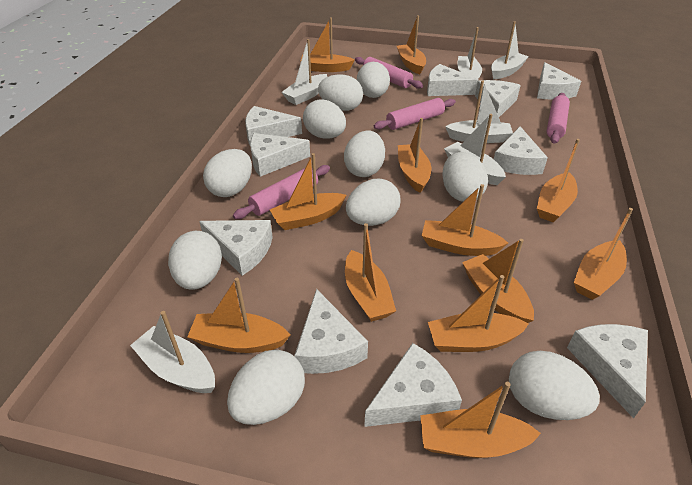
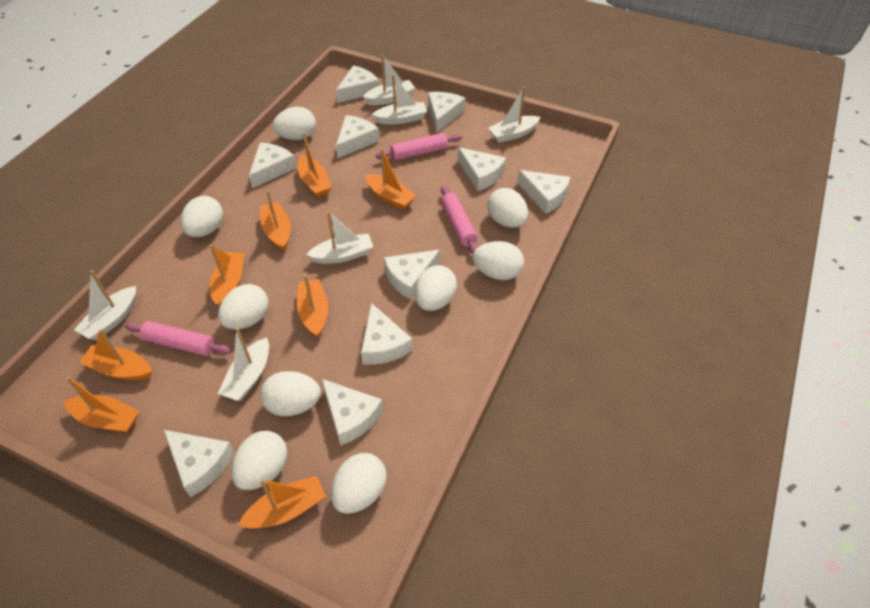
orange boat: 12 -> 8
pink rolling pin: 4 -> 3
white egg: 10 -> 9

